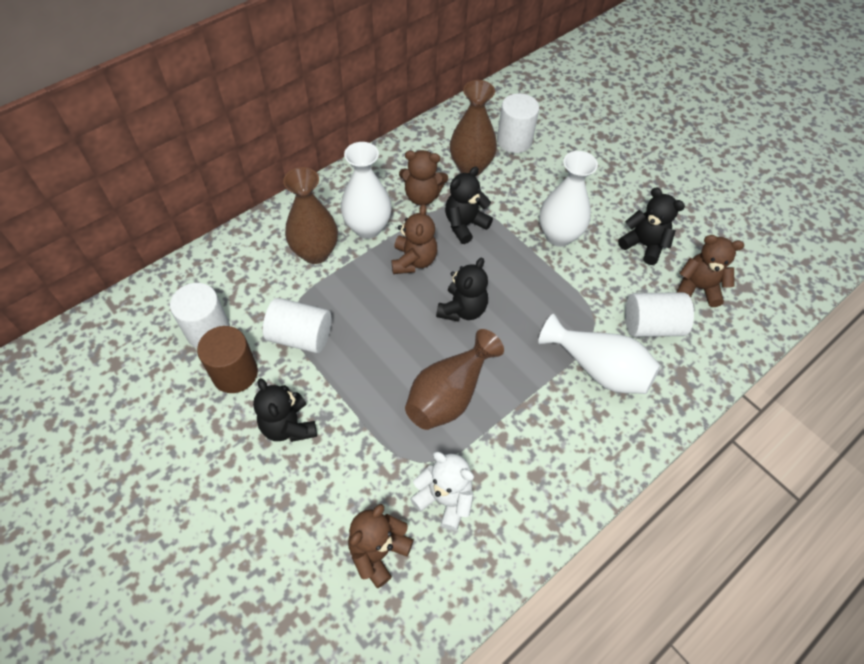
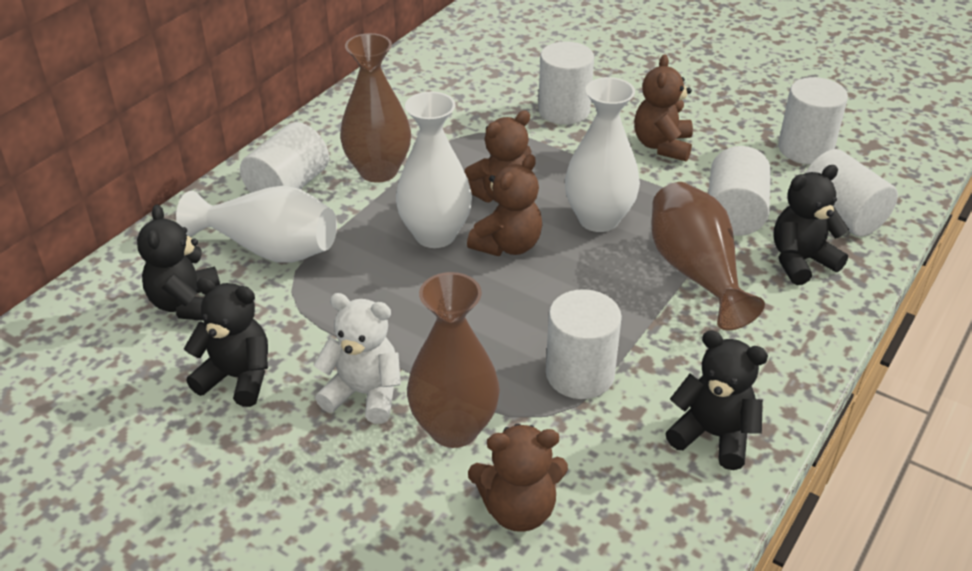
brown cylinder: 1 -> 0
white cylinder: 4 -> 6

